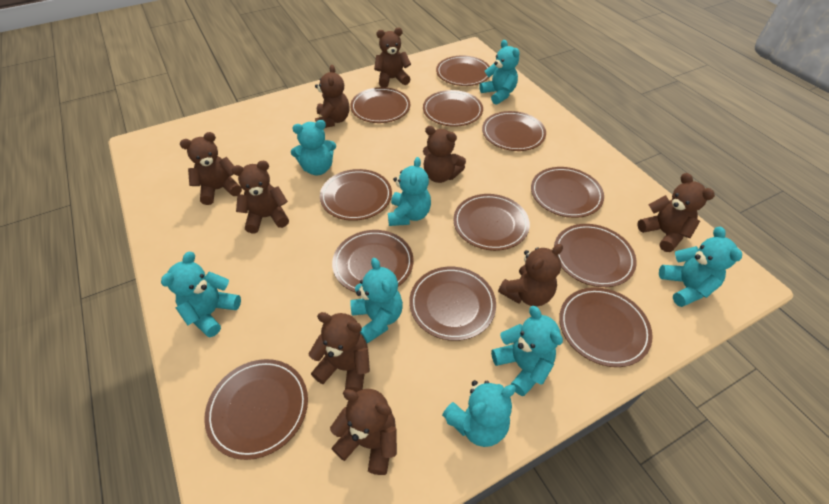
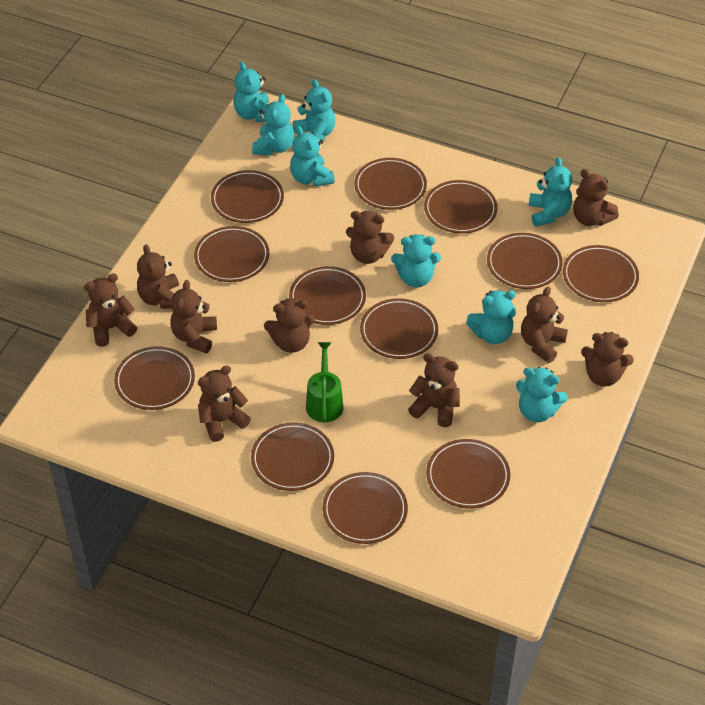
brown teddy bear: 9 -> 10
green watering can: 0 -> 1

